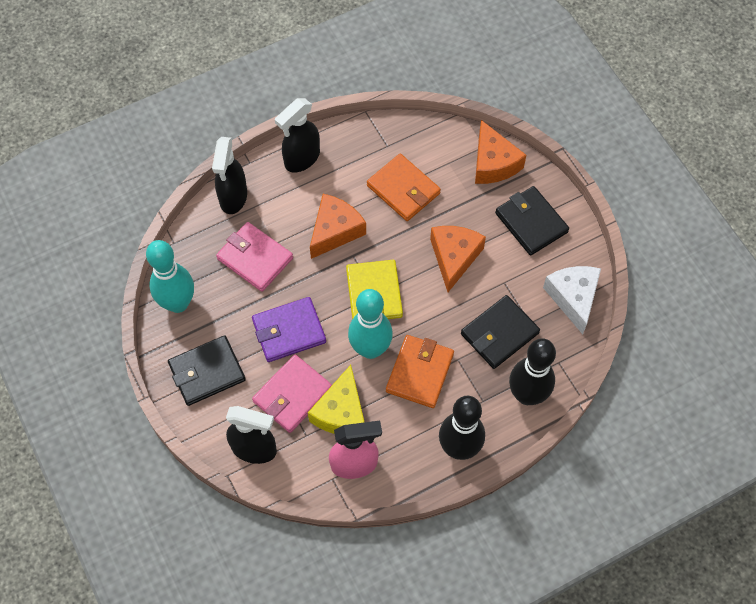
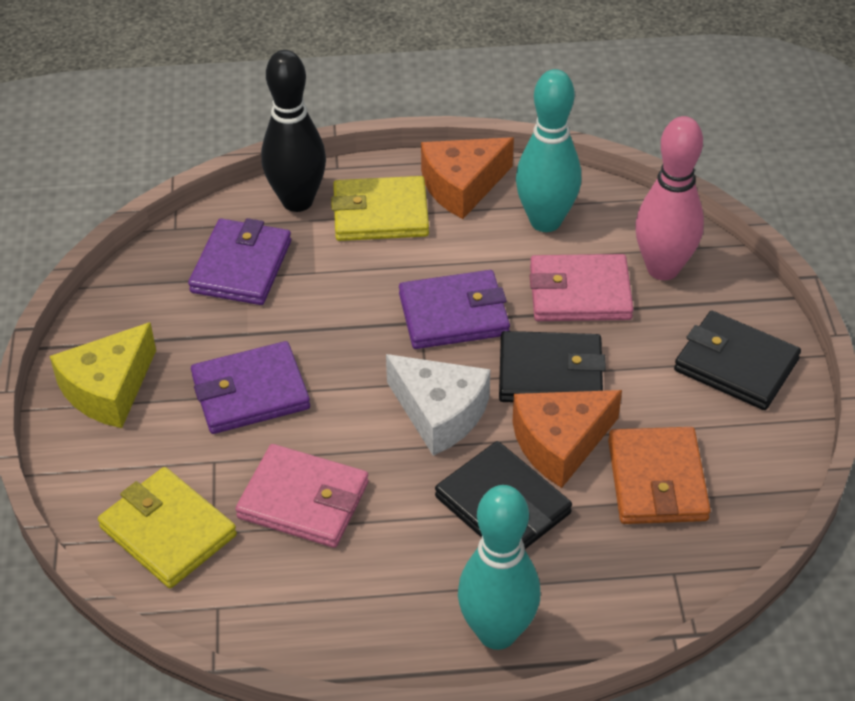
black bowling pin: 2 -> 1
black spray bottle: 3 -> 0
orange cheese: 3 -> 2
orange wallet: 2 -> 1
pink bowling pin: 0 -> 1
pink spray bottle: 1 -> 0
purple wallet: 1 -> 3
yellow wallet: 1 -> 2

